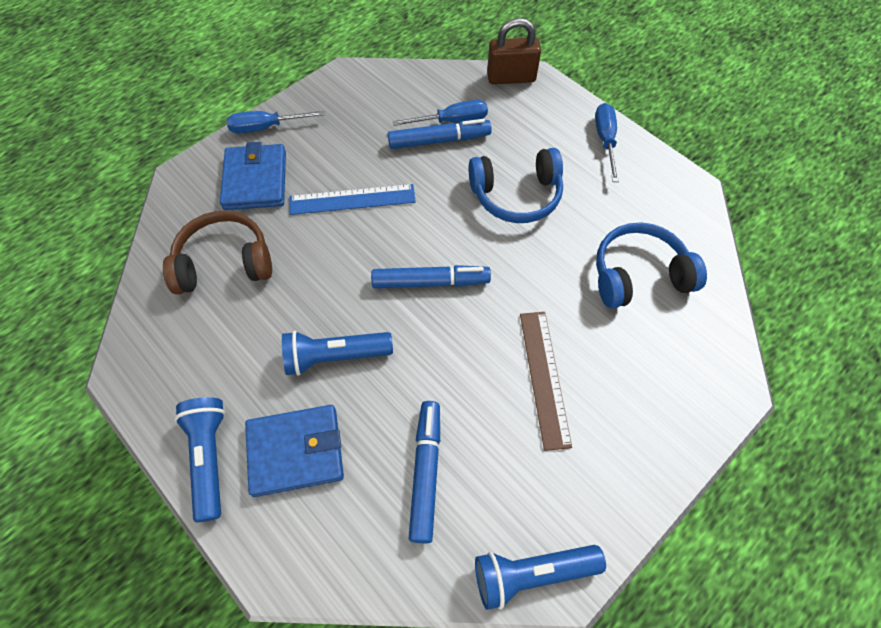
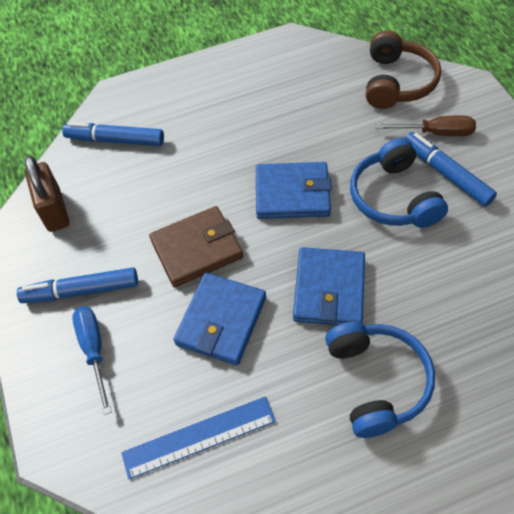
blue flashlight: 3 -> 0
blue screwdriver: 3 -> 1
blue wallet: 2 -> 3
brown ruler: 1 -> 0
brown screwdriver: 0 -> 1
brown wallet: 0 -> 1

